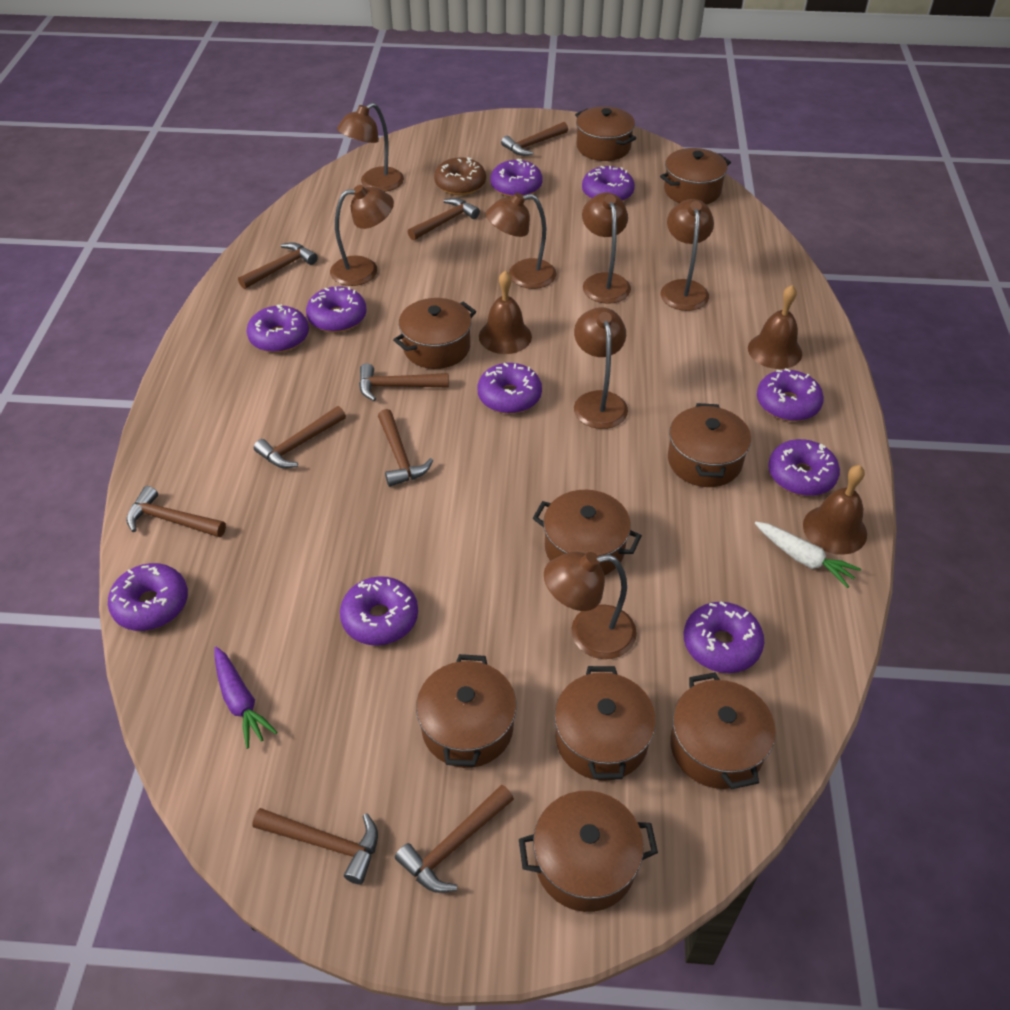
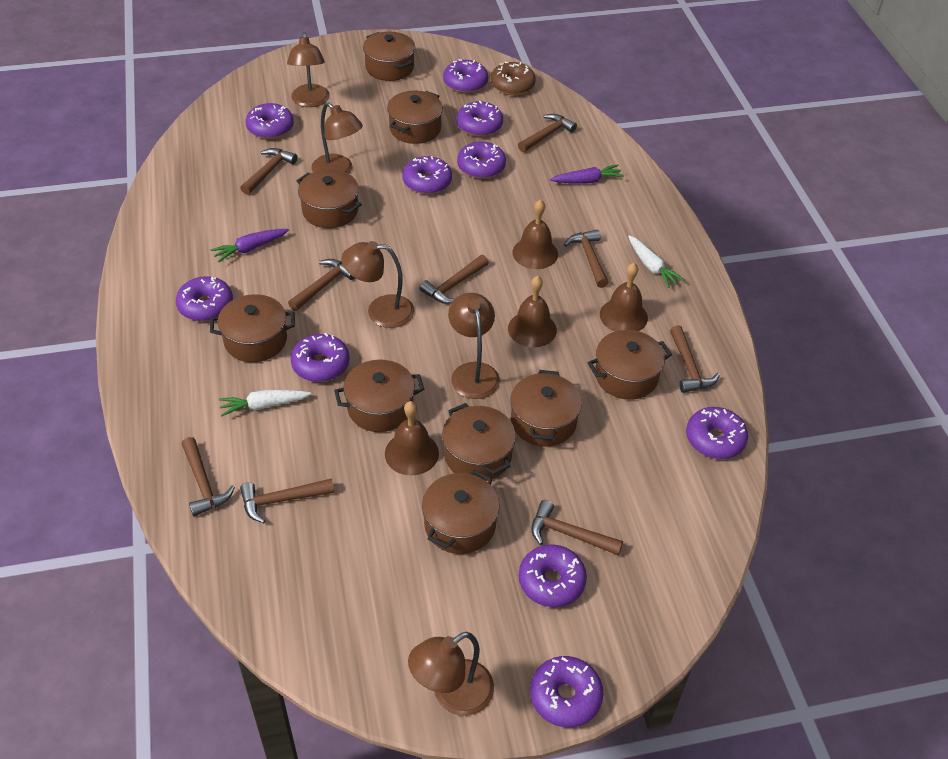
brown bell: 3 -> 4
brown lamp: 7 -> 5
purple carrot: 1 -> 2
white carrot: 1 -> 2

